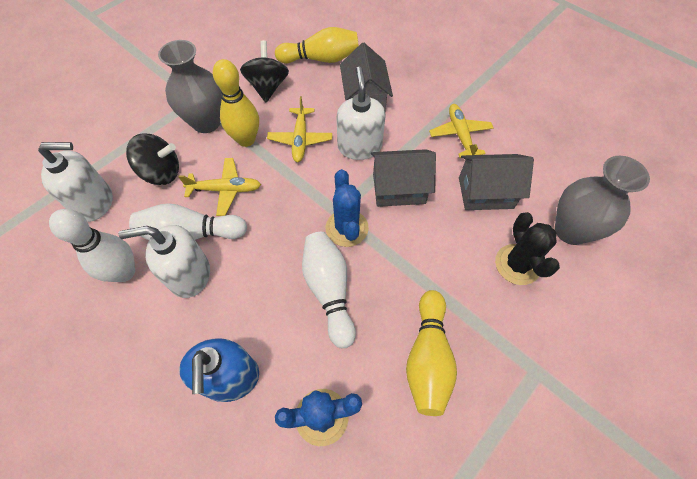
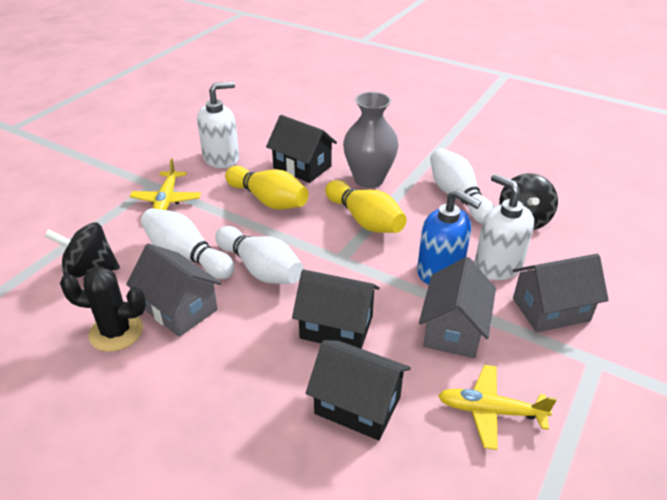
black house: 0 -> 3
blue cactus: 2 -> 0
grey vase: 2 -> 1
white soap dispenser: 3 -> 2
yellow bowling pin: 3 -> 2
yellow plane: 3 -> 2

